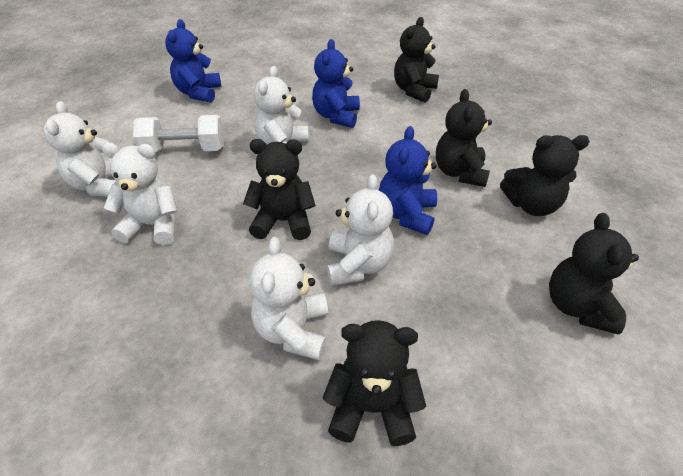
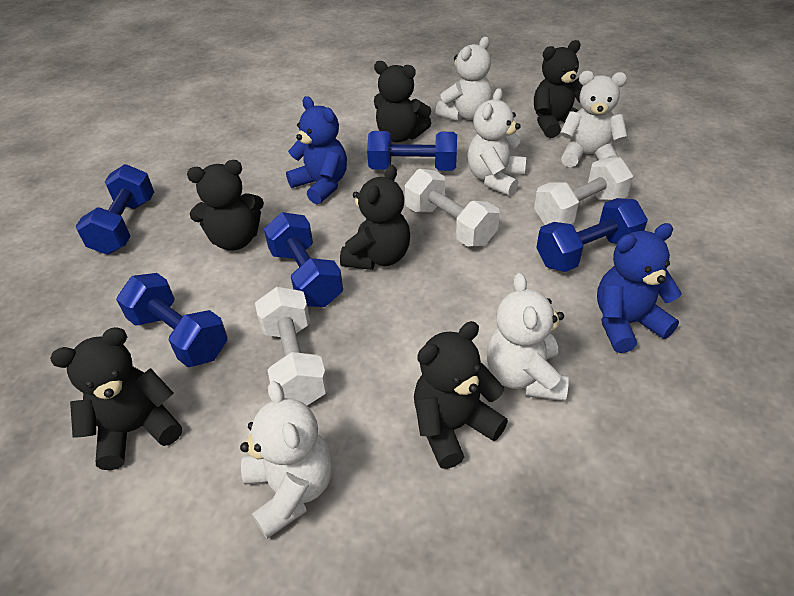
blue dumbbell: 0 -> 5
blue teddy bear: 3 -> 2
white dumbbell: 1 -> 3

